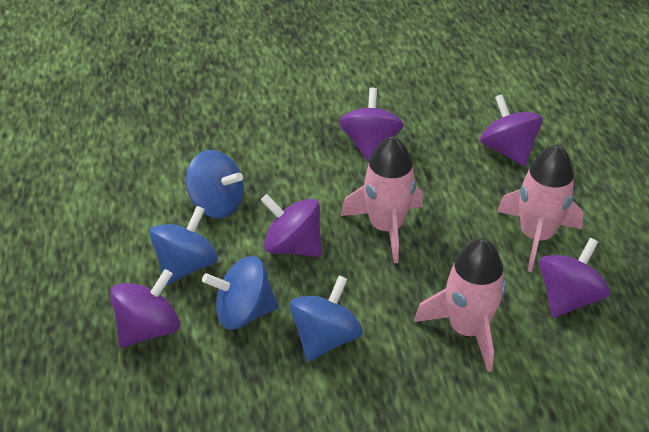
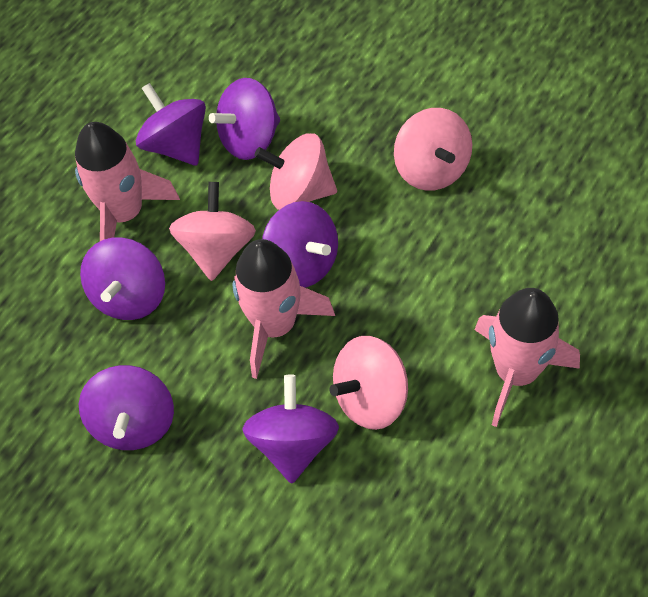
blue spinning top: 4 -> 0
pink spinning top: 0 -> 4
purple spinning top: 5 -> 6

